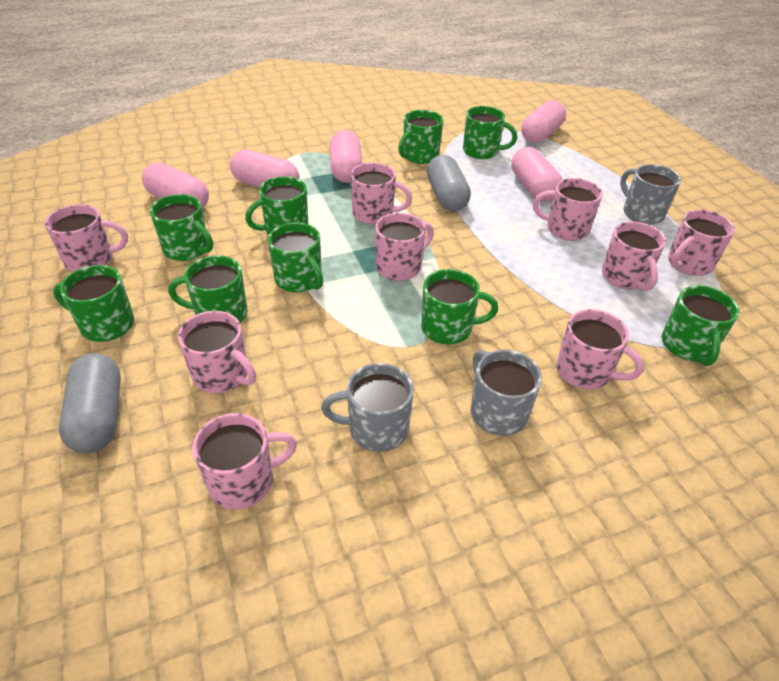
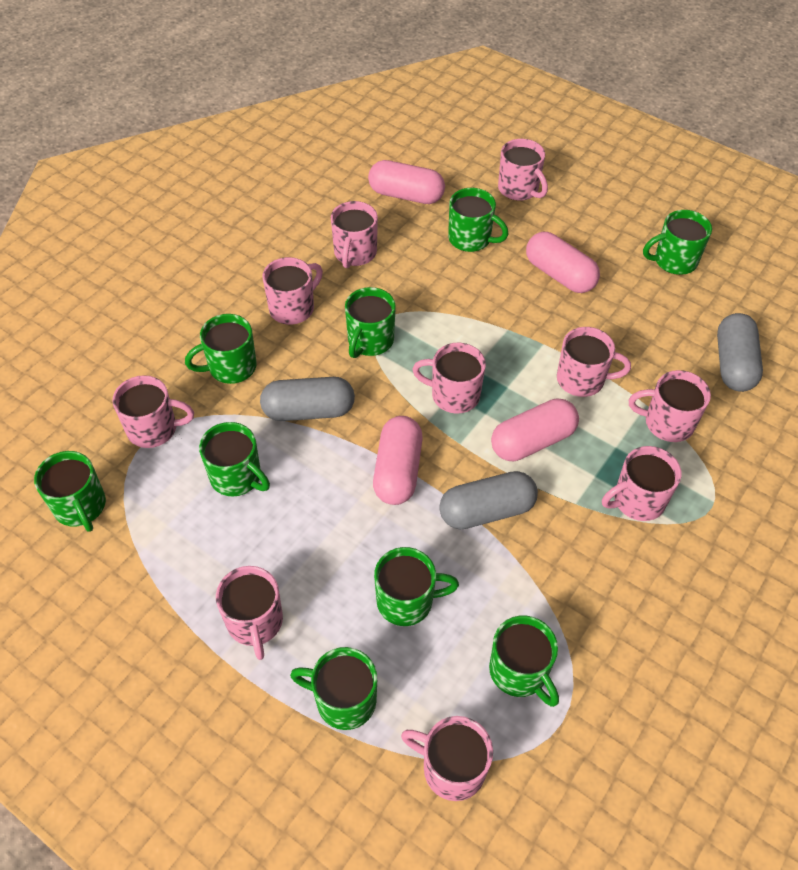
grey capsule: 2 -> 3
grey mug: 3 -> 0
pink capsule: 5 -> 4
pink mug: 9 -> 10

